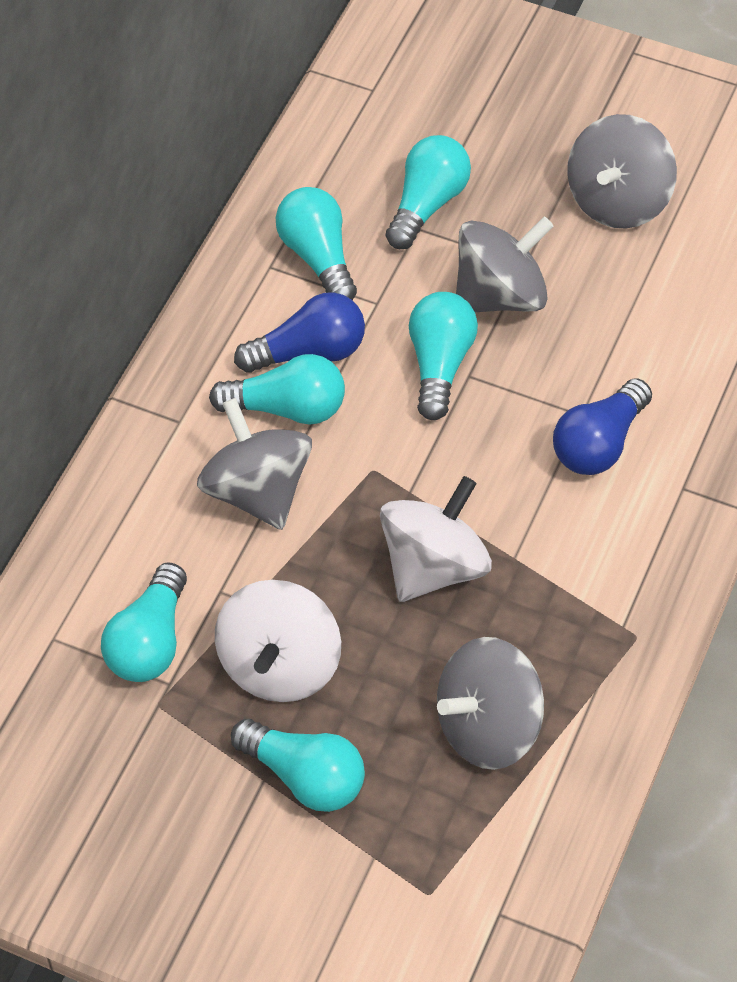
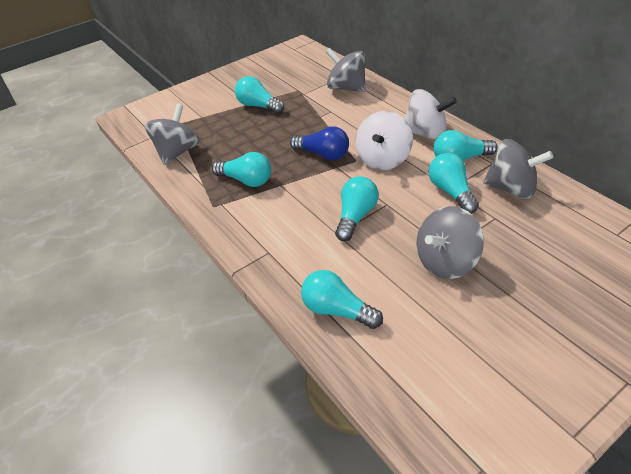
blue light bulb: 2 -> 1

